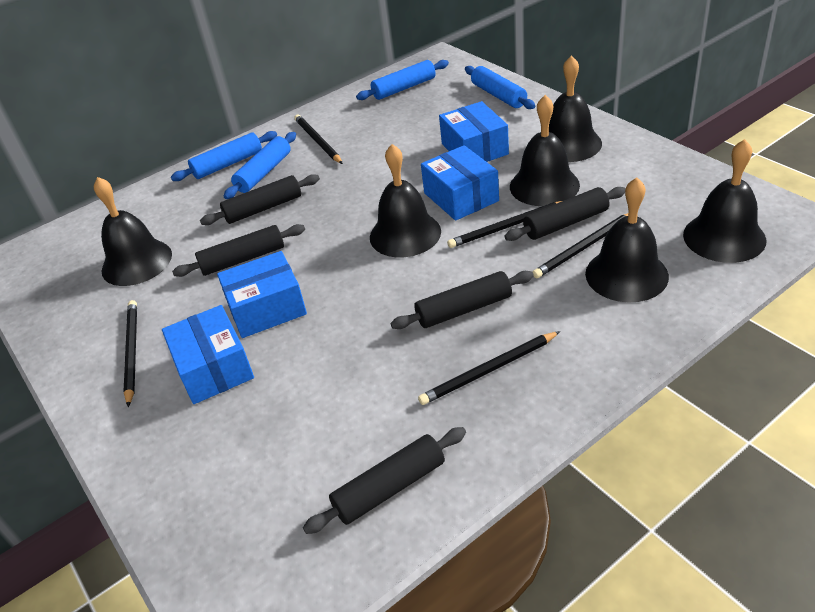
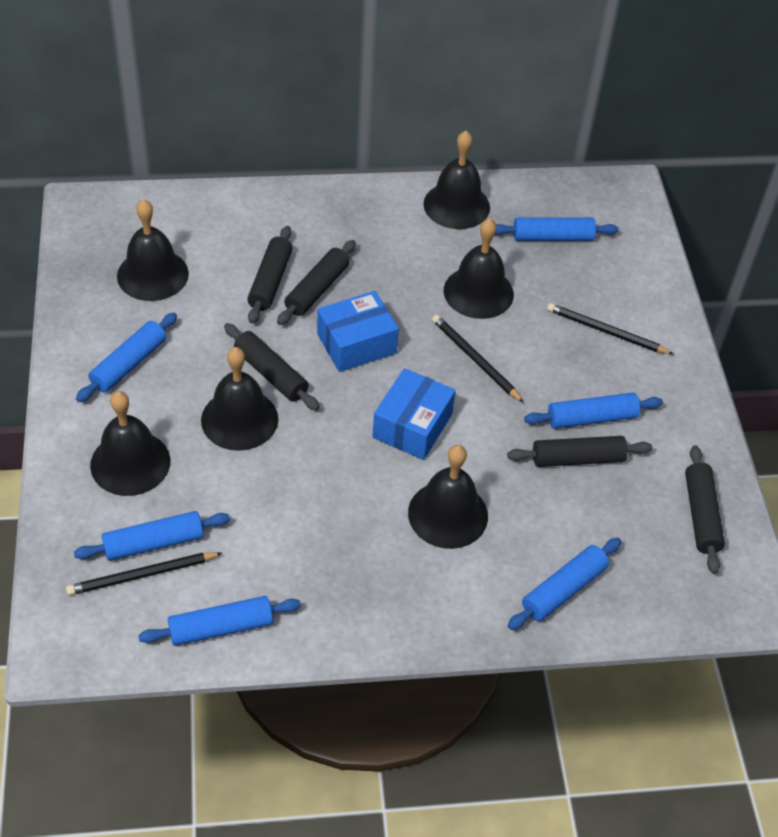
black pencil: 5 -> 3
blue box: 4 -> 2
blue rolling pin: 4 -> 6

